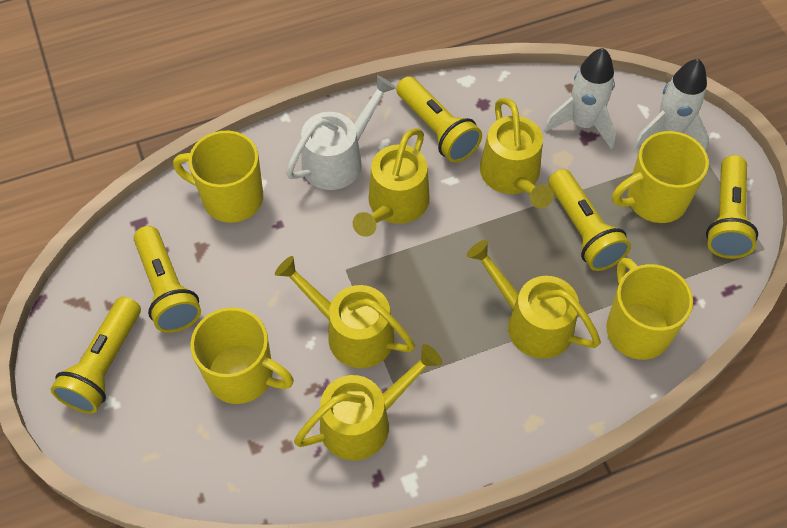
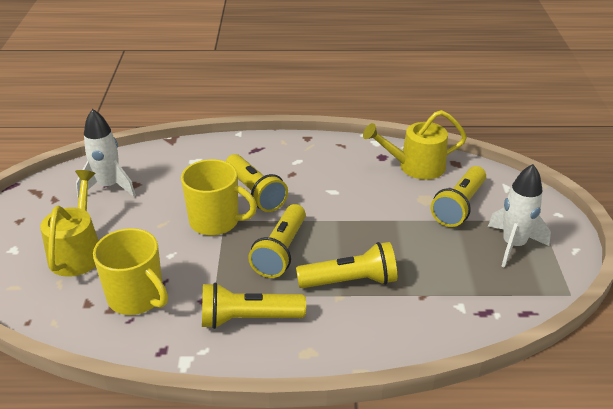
white watering can: 1 -> 0
yellow mug: 4 -> 2
yellow watering can: 5 -> 2

